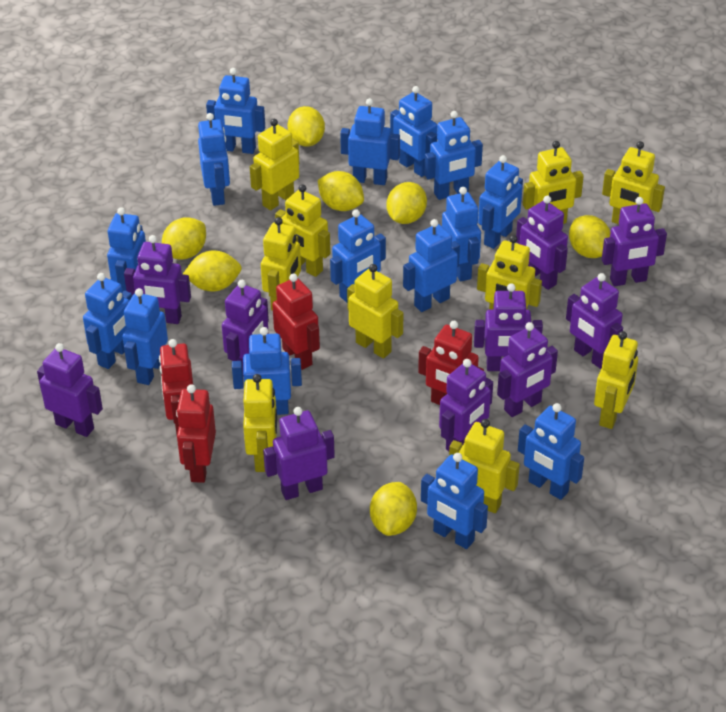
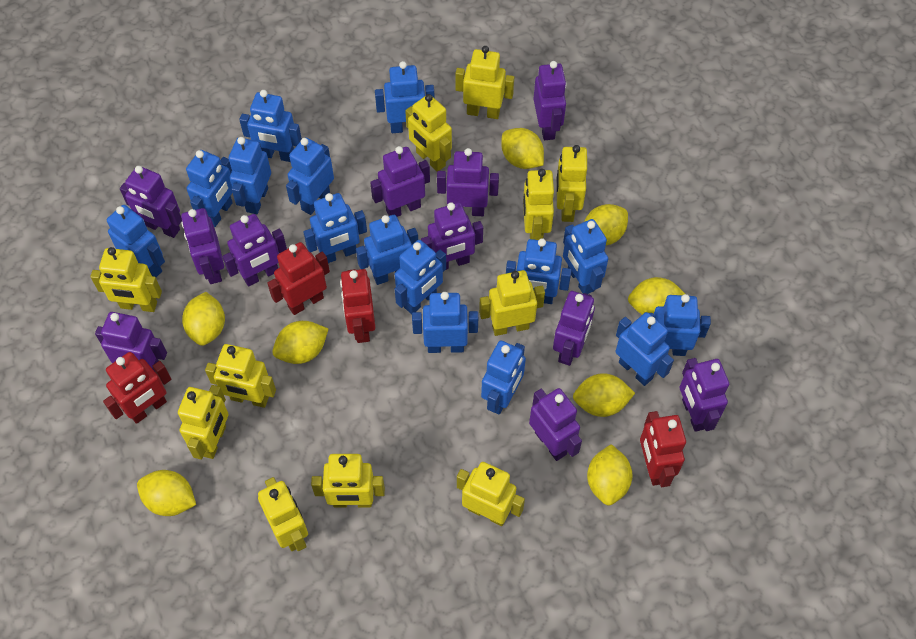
purple robot: 10 -> 11
yellow lemon: 7 -> 8
yellow robot: 10 -> 11

